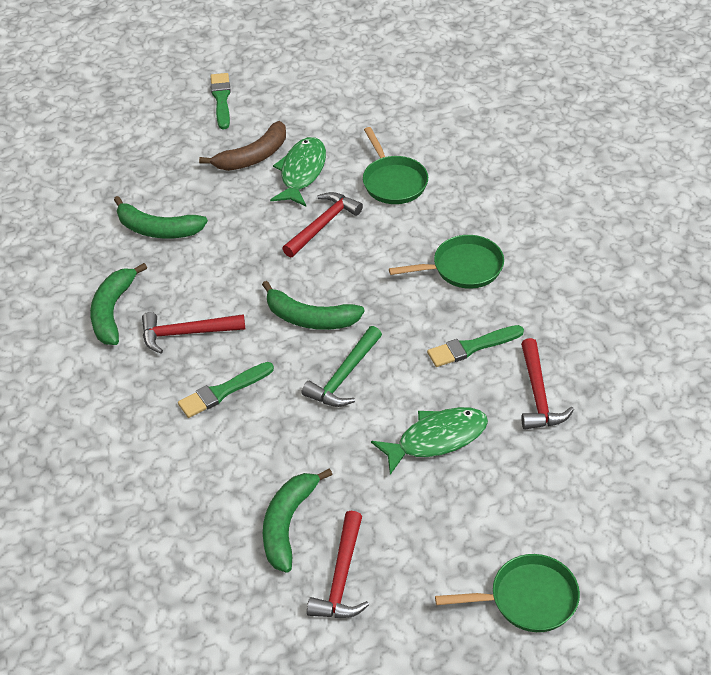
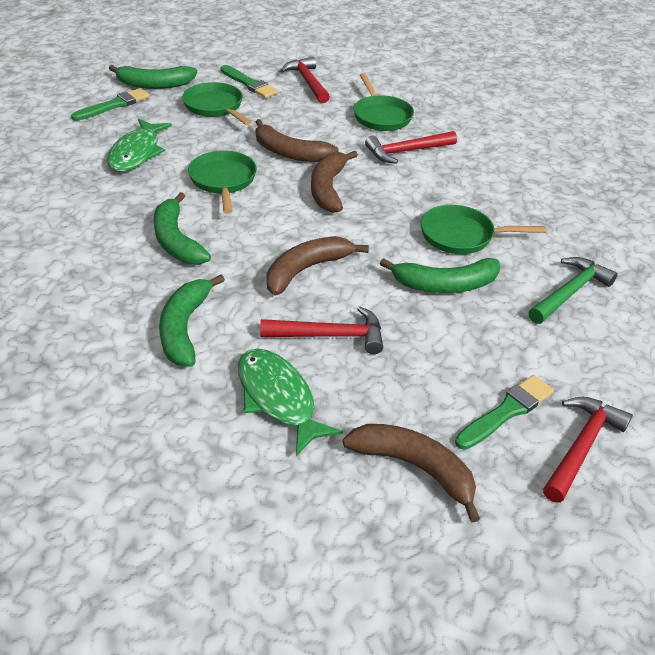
brown banana: 1 -> 4
green pan: 3 -> 4

